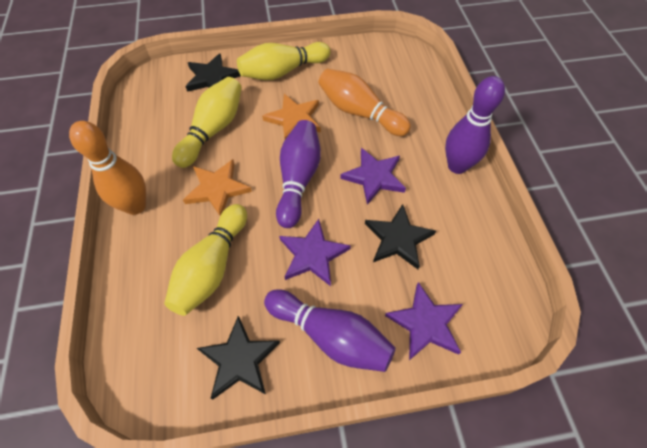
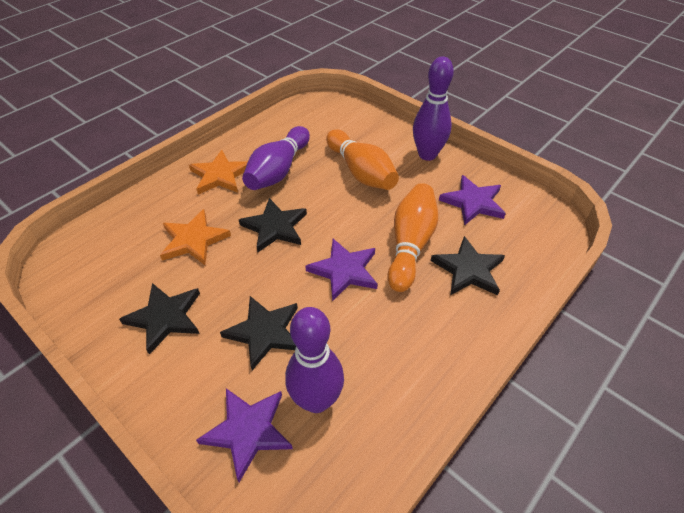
black star: 3 -> 4
yellow bowling pin: 3 -> 0

